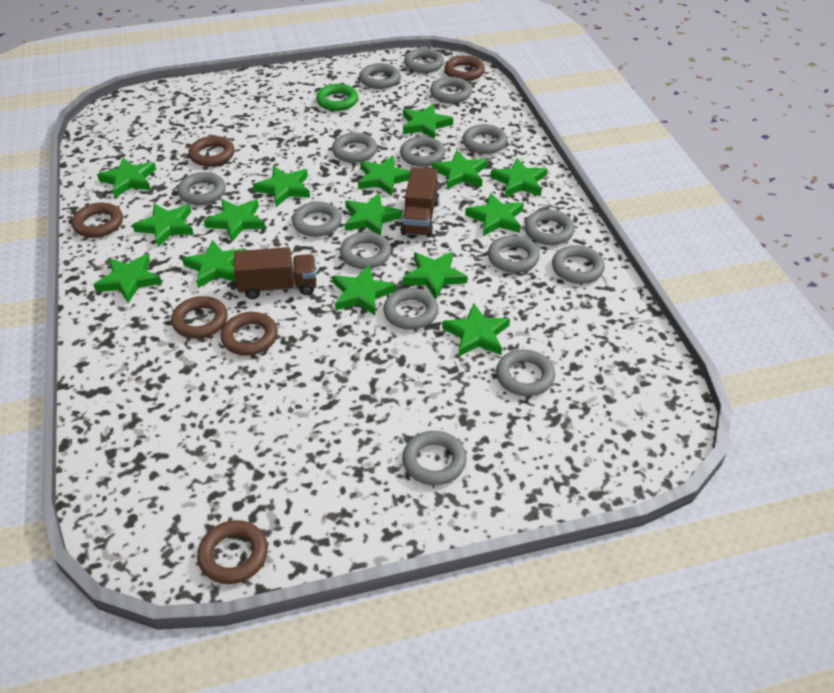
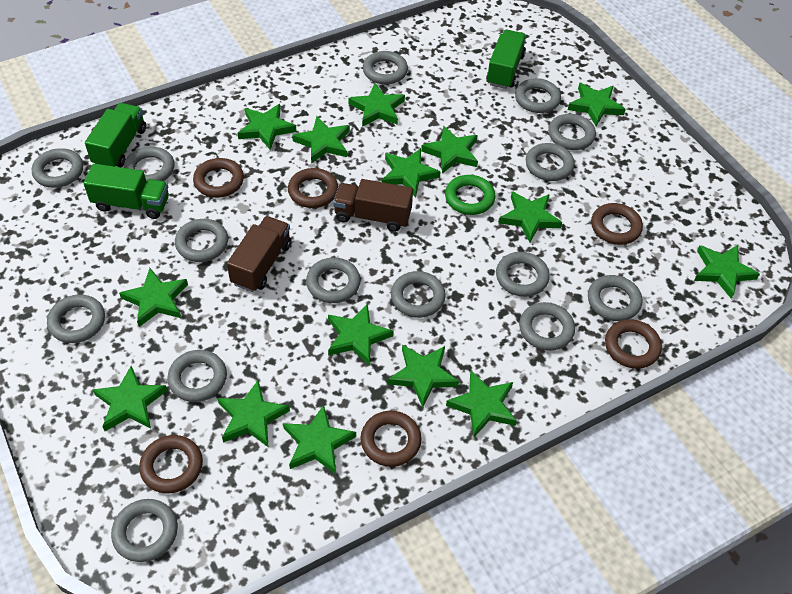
green truck: 0 -> 3

